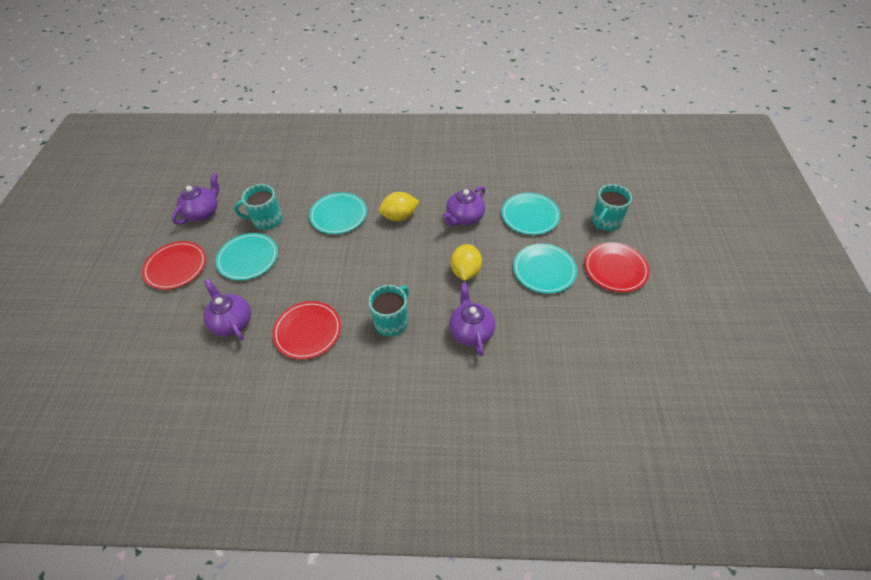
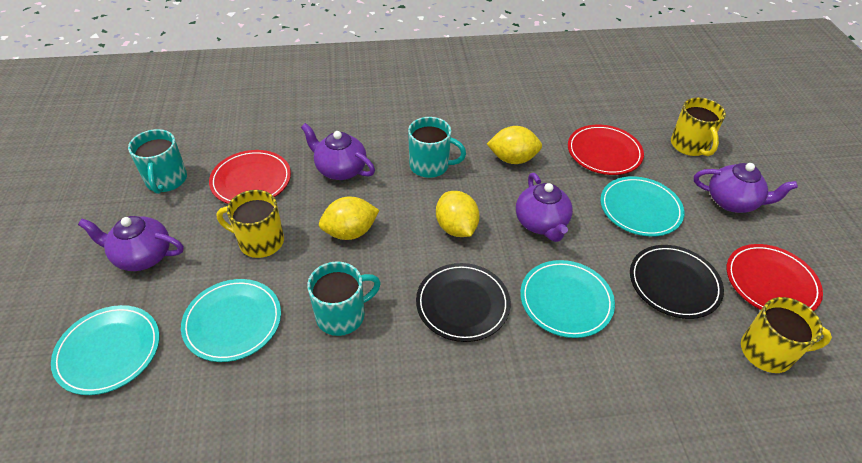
black plate: 0 -> 2
yellow lemon: 2 -> 3
yellow mug: 0 -> 3

